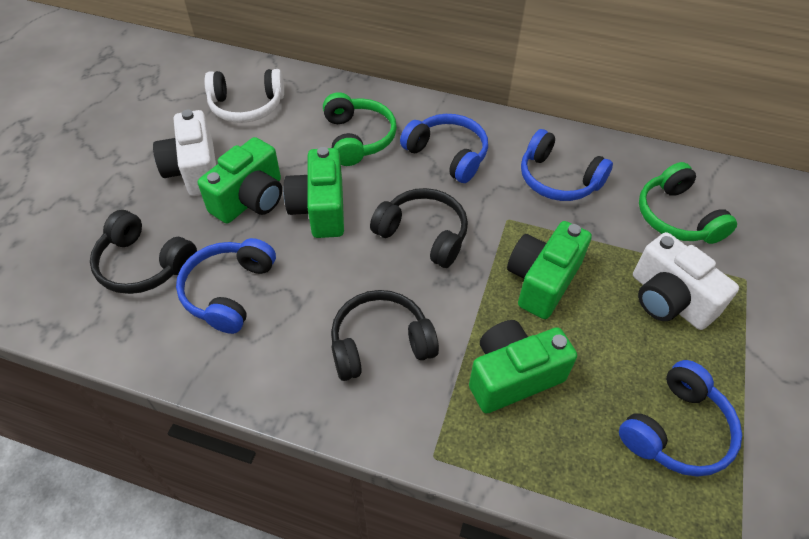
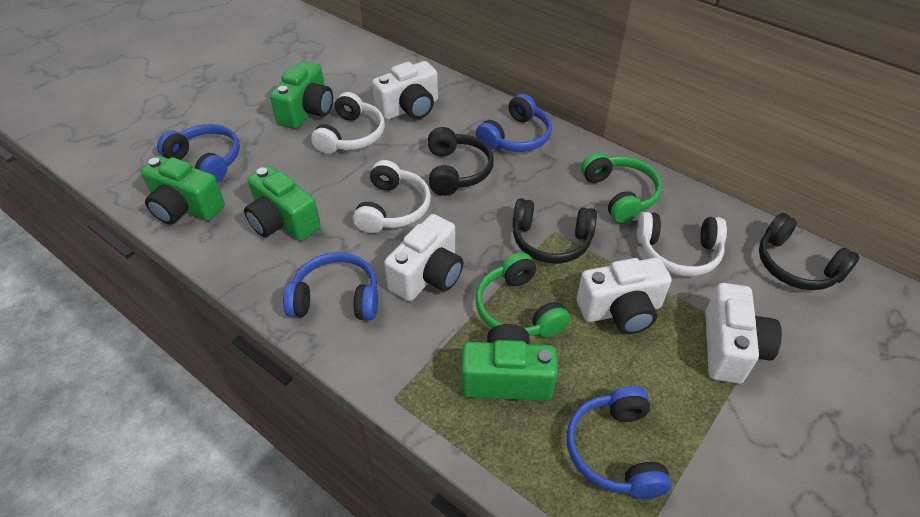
white camera: 2 -> 4
white headphones: 1 -> 3

